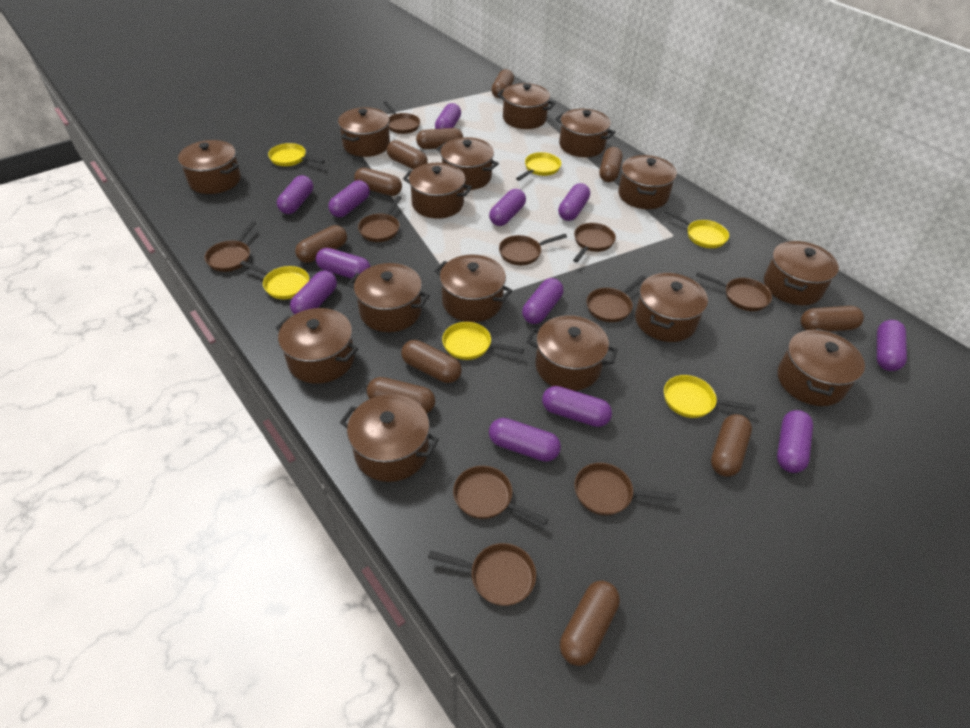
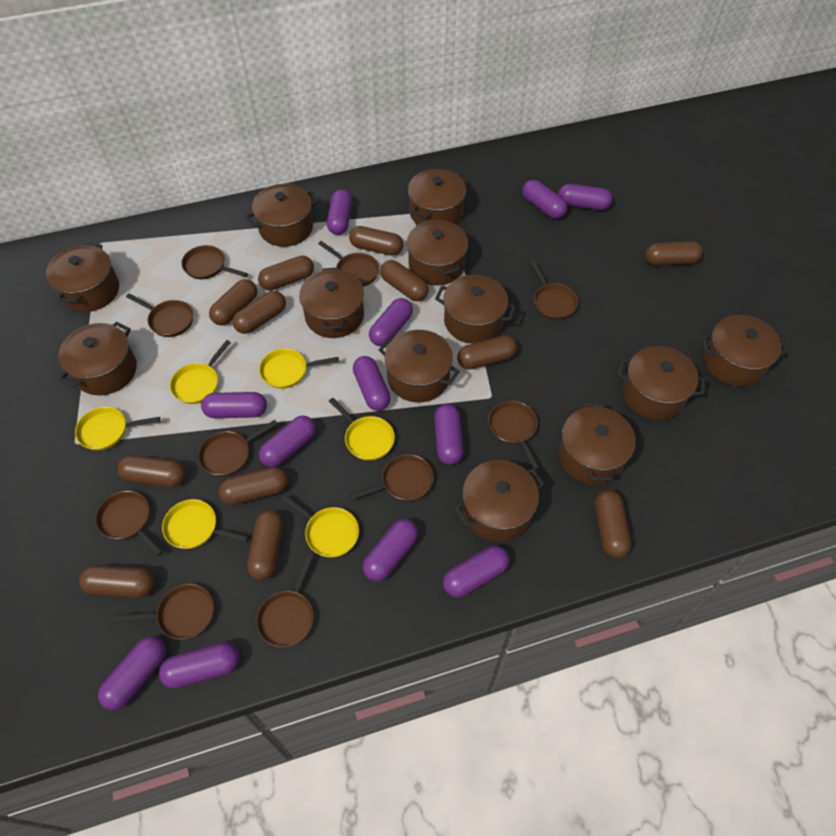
brown capsule: 11 -> 12
brown pot: 15 -> 12

